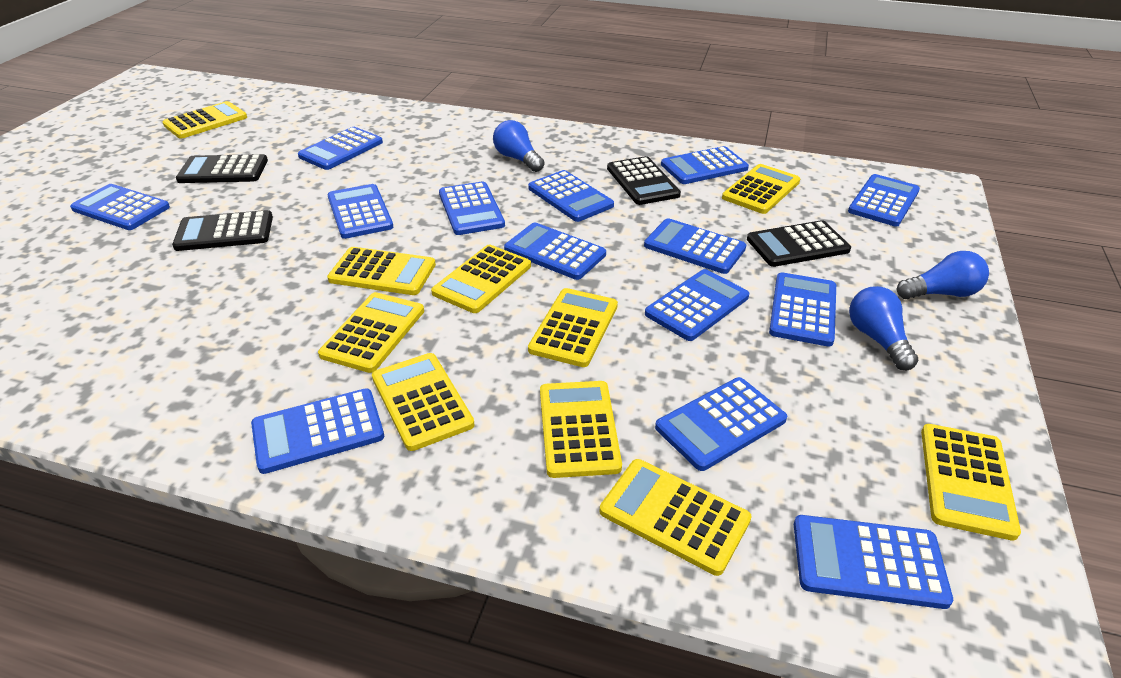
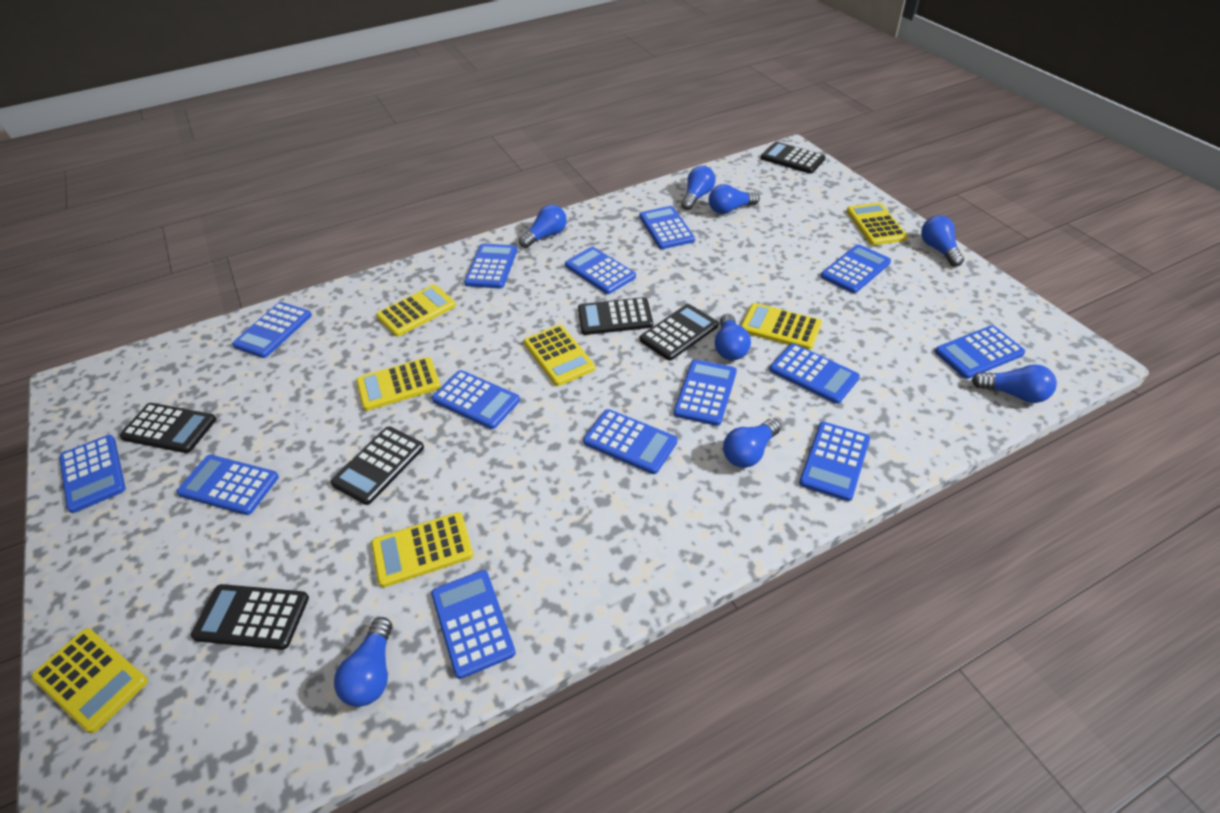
black calculator: 4 -> 6
blue light bulb: 3 -> 8
yellow calculator: 10 -> 7

